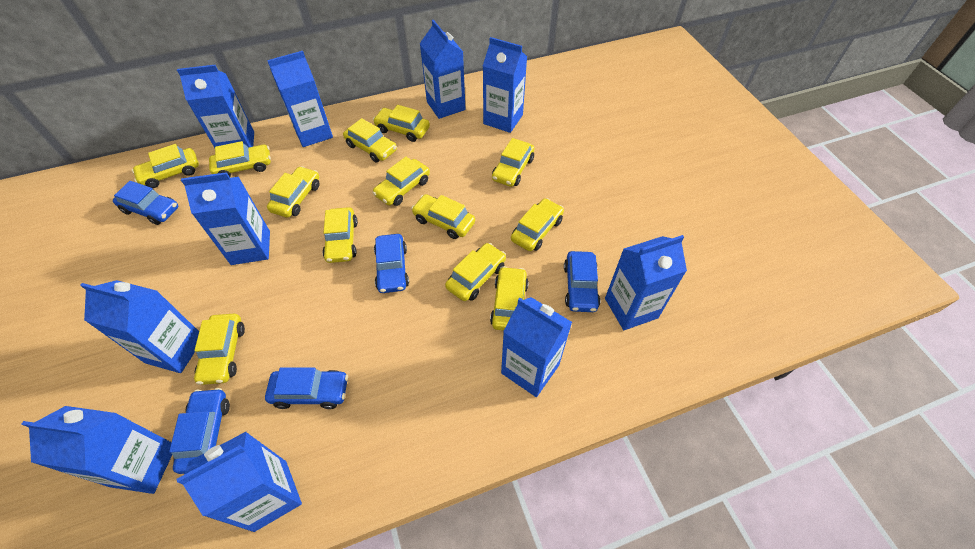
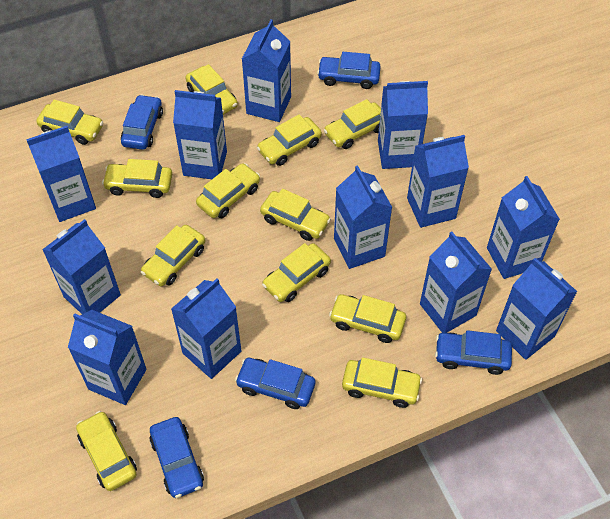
blue carton: 10 -> 12
yellow car: 13 -> 12

